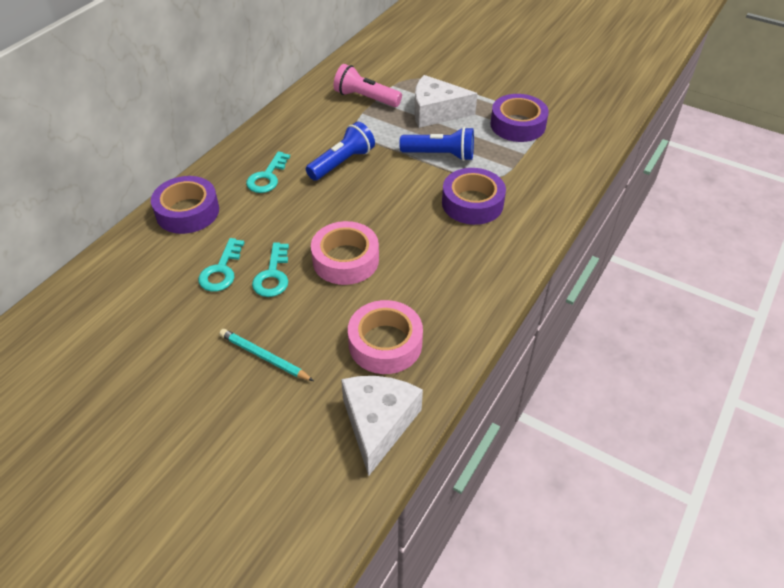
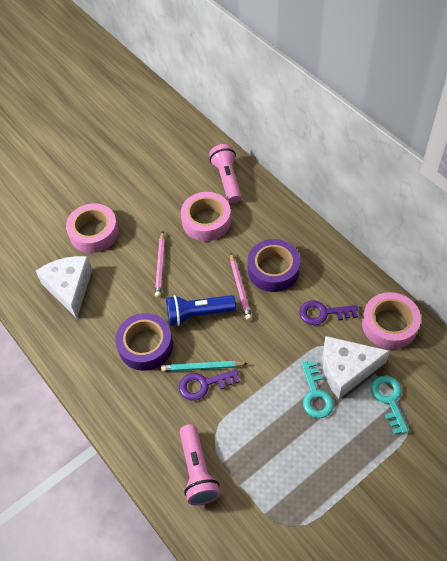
blue flashlight: 2 -> 1
pink flashlight: 1 -> 2
pink pencil: 0 -> 2
pink tape: 2 -> 3
purple key: 0 -> 2
purple tape: 3 -> 2
turquoise key: 3 -> 2

